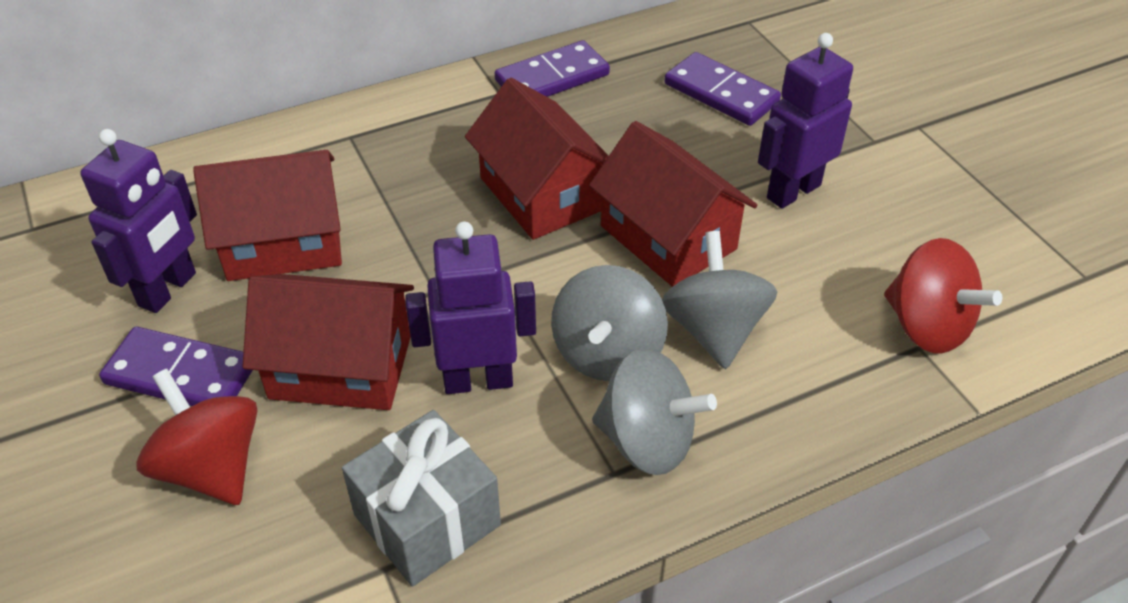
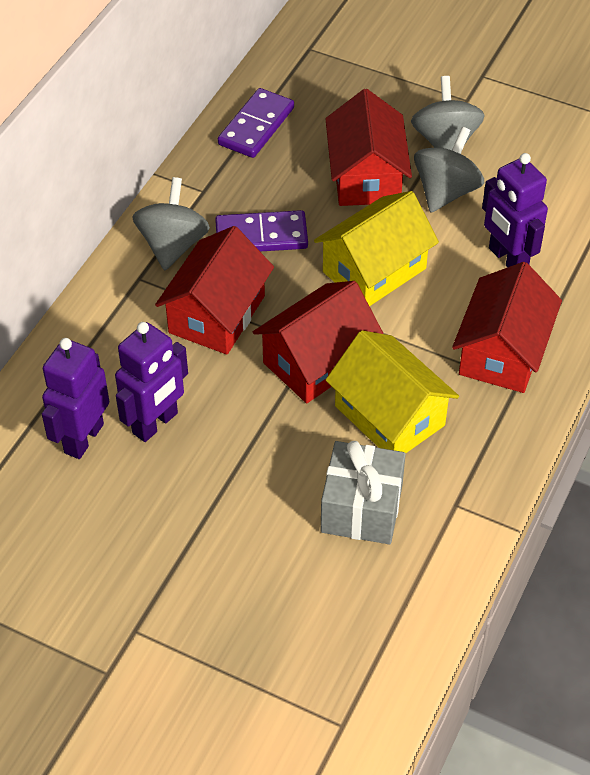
purple domino: 3 -> 2
red spinning top: 2 -> 0
yellow house: 0 -> 2

